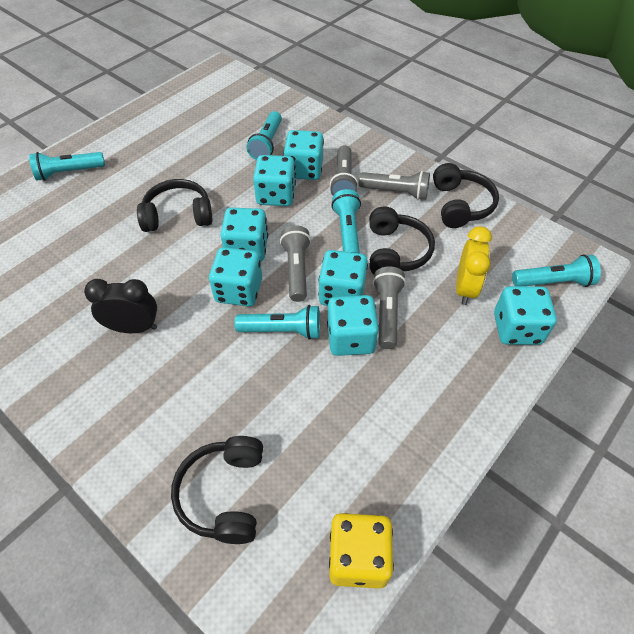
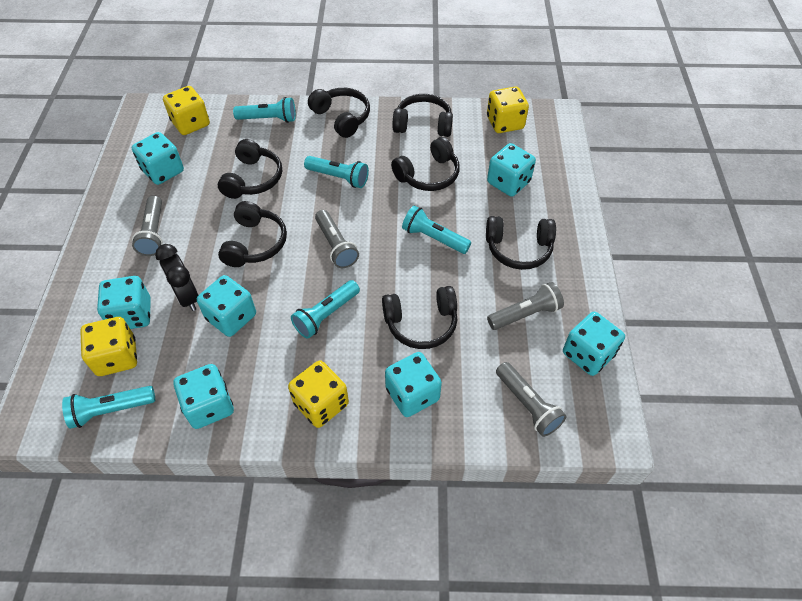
black headphones: 4 -> 7
yellow clock: 1 -> 0
yellow dice: 1 -> 4

